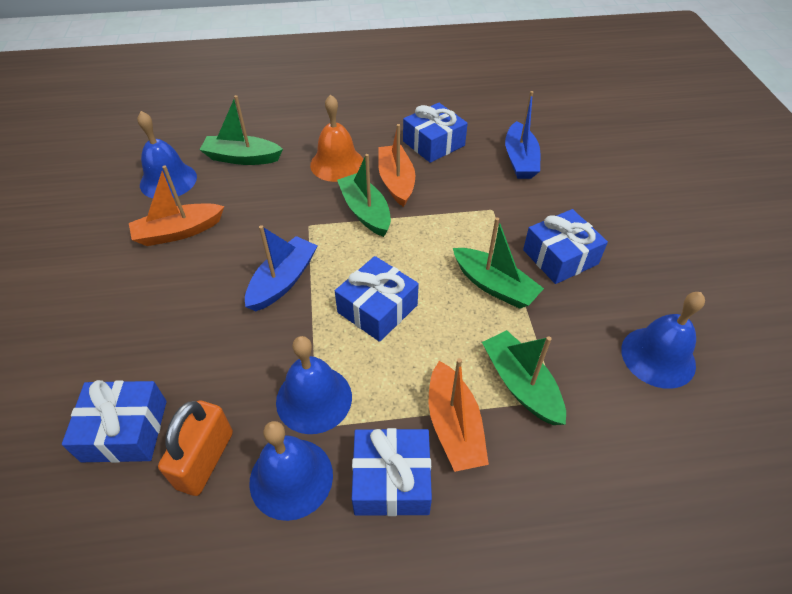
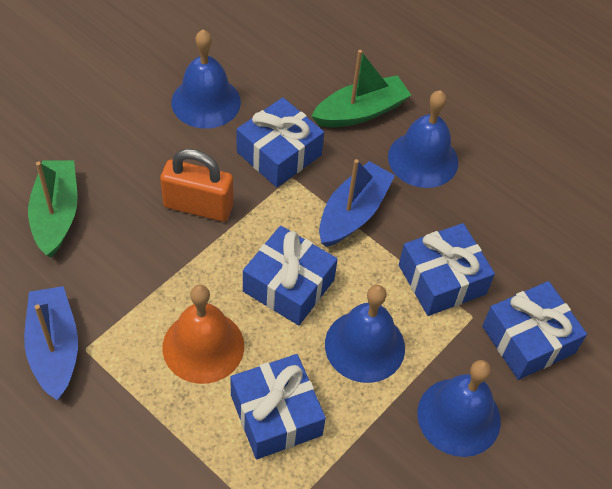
green boat: 4 -> 2
orange boat: 3 -> 0

